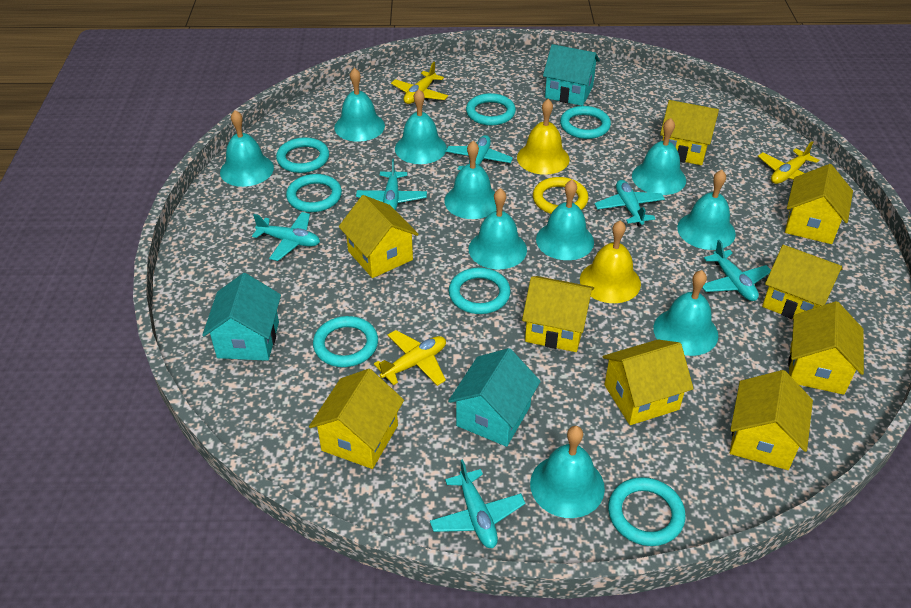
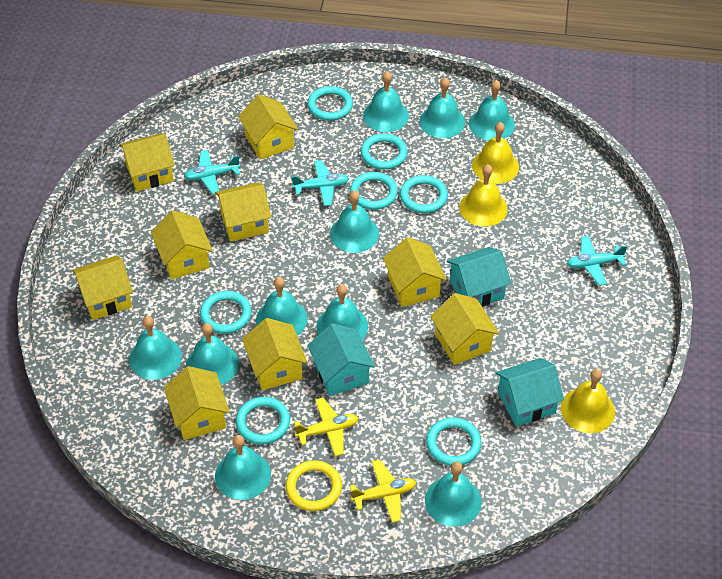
turquoise plane: 6 -> 3
yellow bell: 2 -> 3
yellow plane: 3 -> 2

